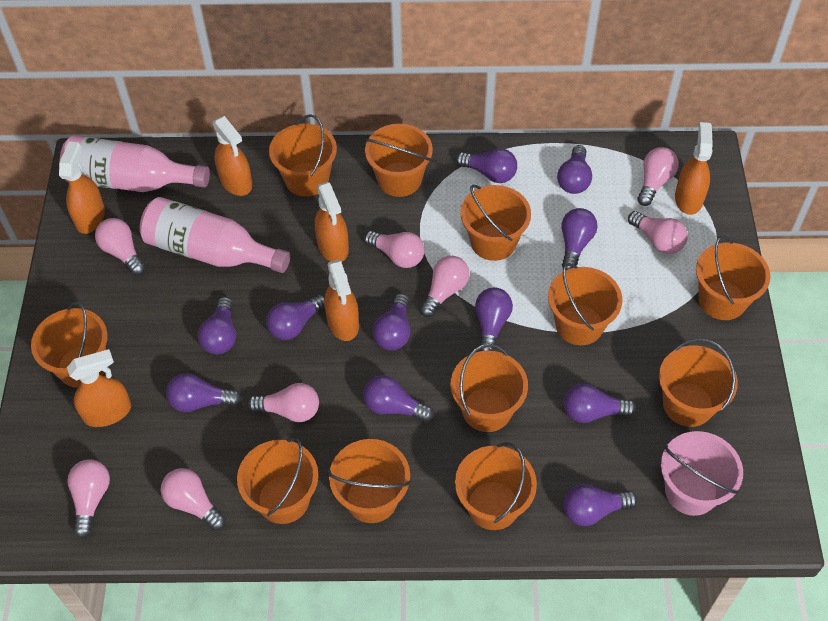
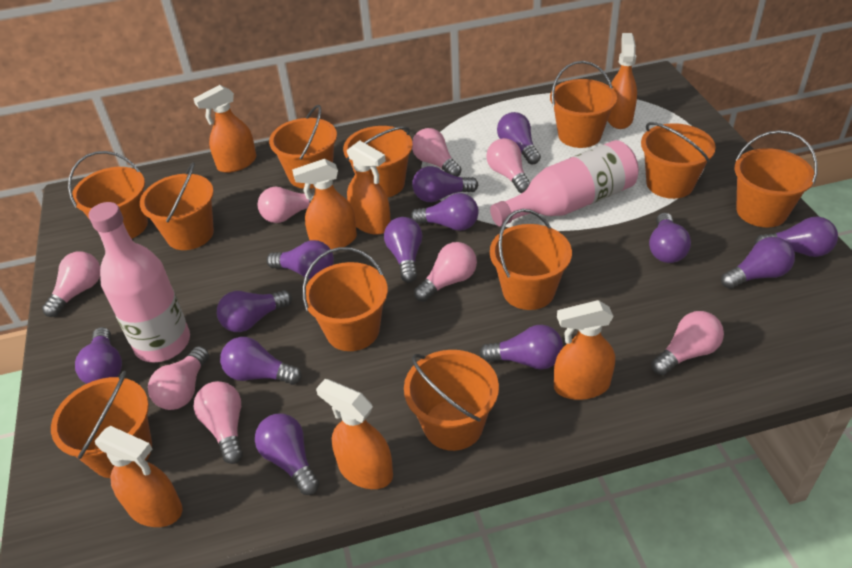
orange spray bottle: 6 -> 7
pink bucket: 1 -> 0
purple light bulb: 11 -> 13

